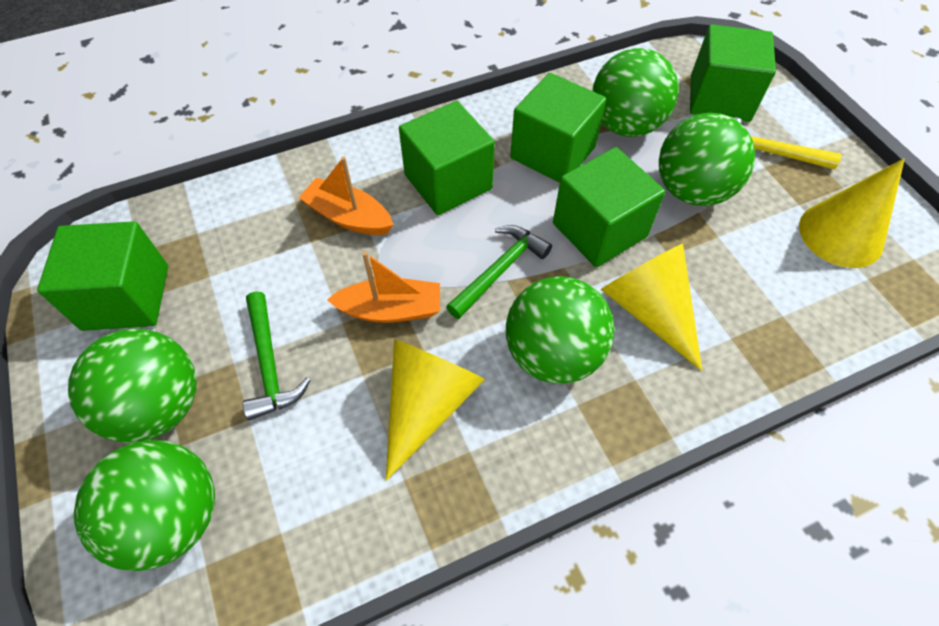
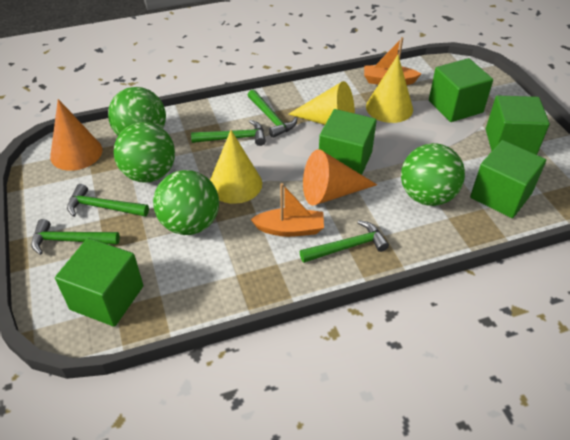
green ball: 5 -> 4
green hammer: 2 -> 5
orange cone: 0 -> 2
yellow hammer: 1 -> 0

